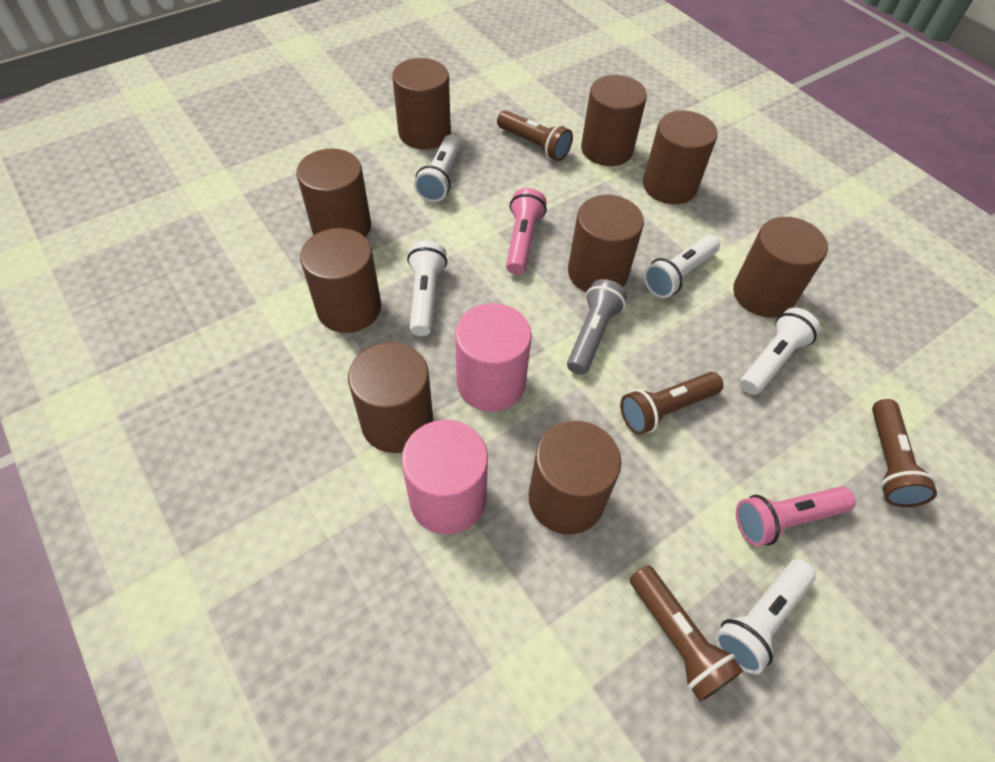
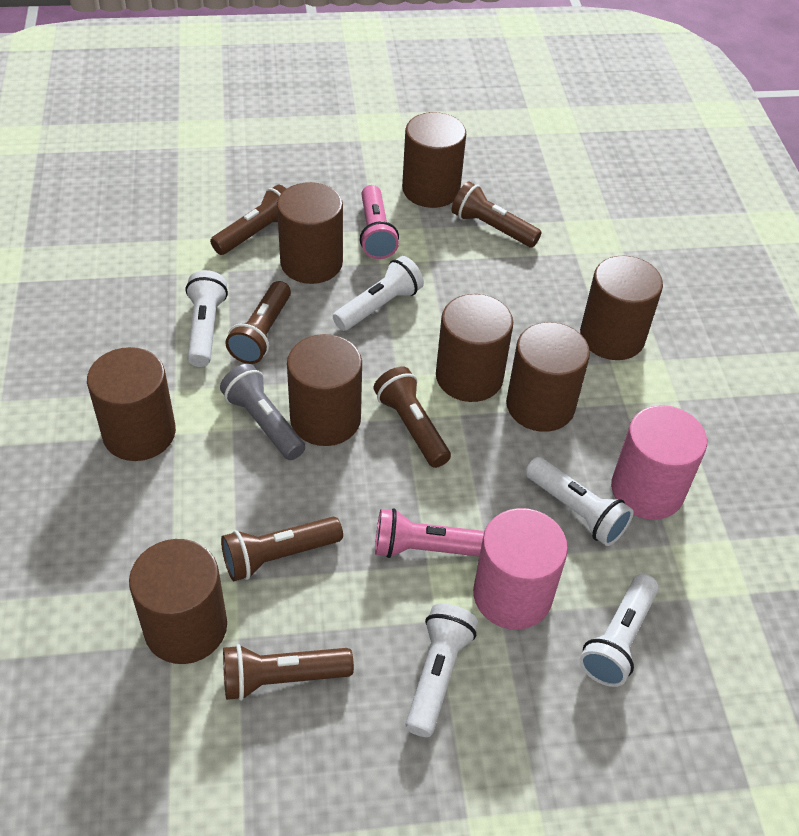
brown cylinder: 9 -> 8
brown flashlight: 4 -> 6

